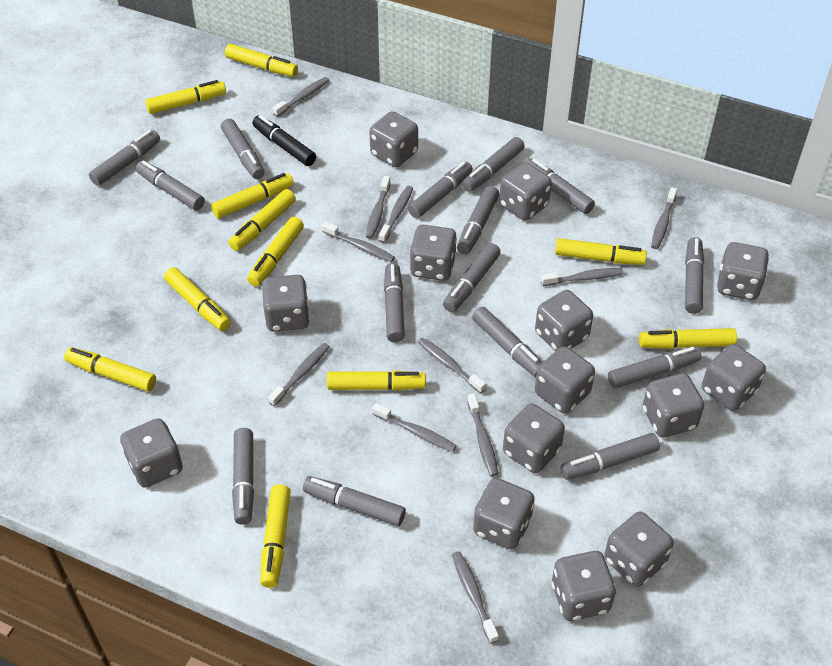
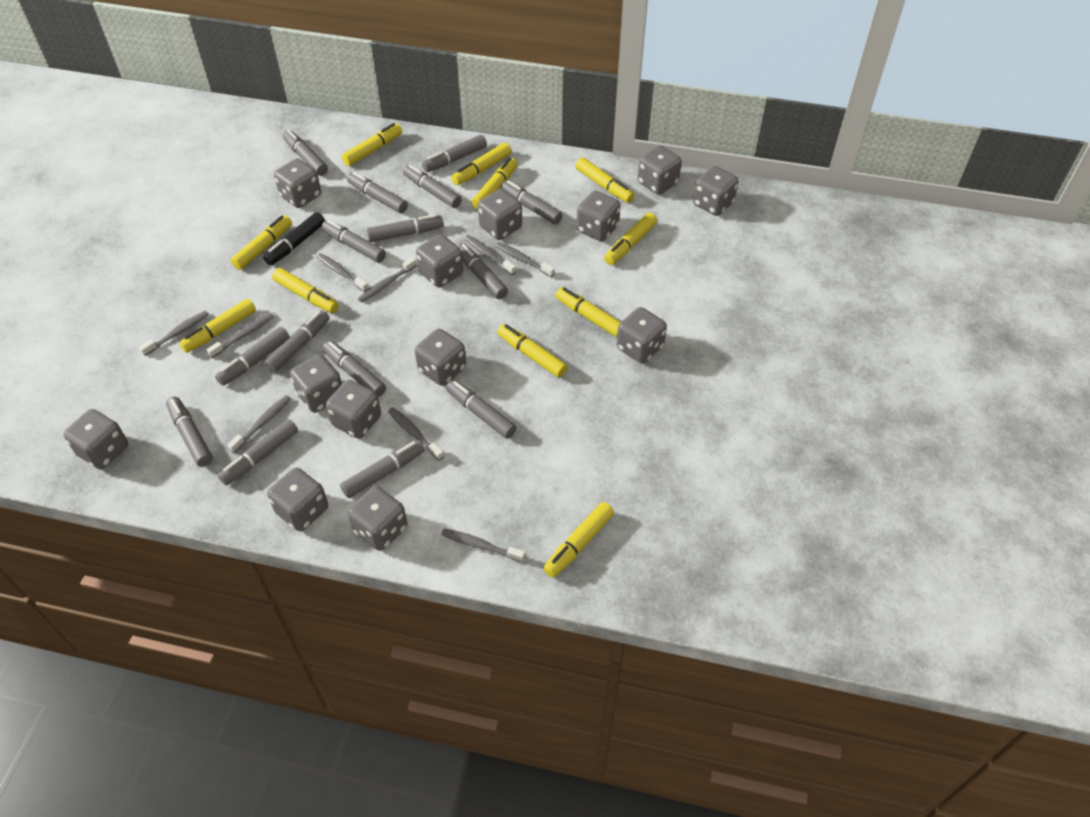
grey dice: 14 -> 13
grey toothbrush: 11 -> 9

